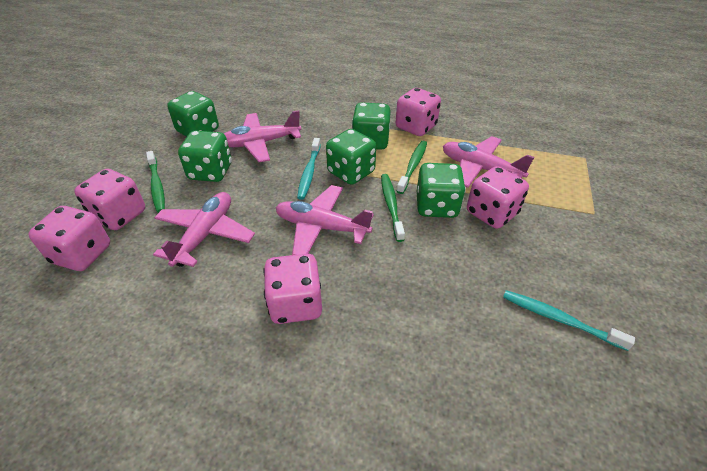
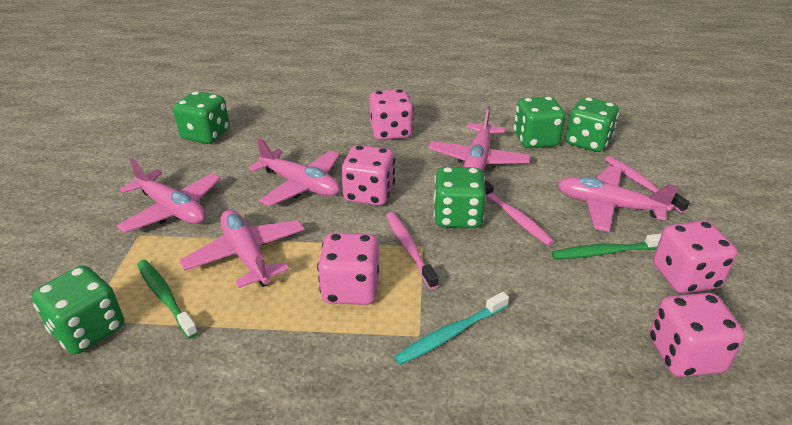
green toothbrush: 3 -> 2
pink plane: 4 -> 5
pink toothbrush: 0 -> 3
turquoise toothbrush: 2 -> 1

